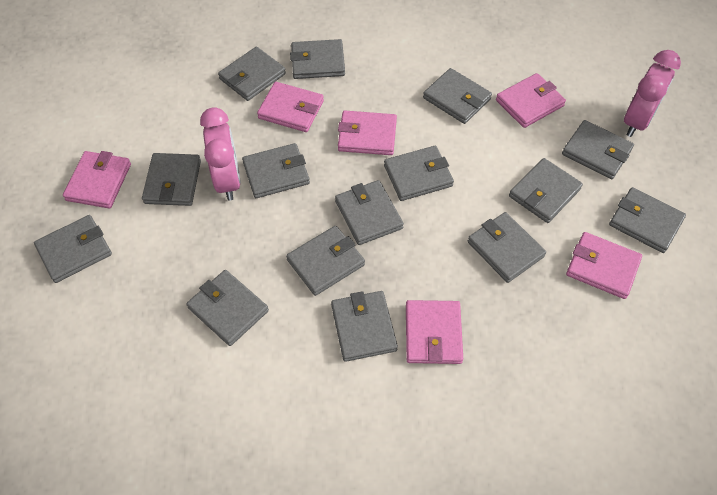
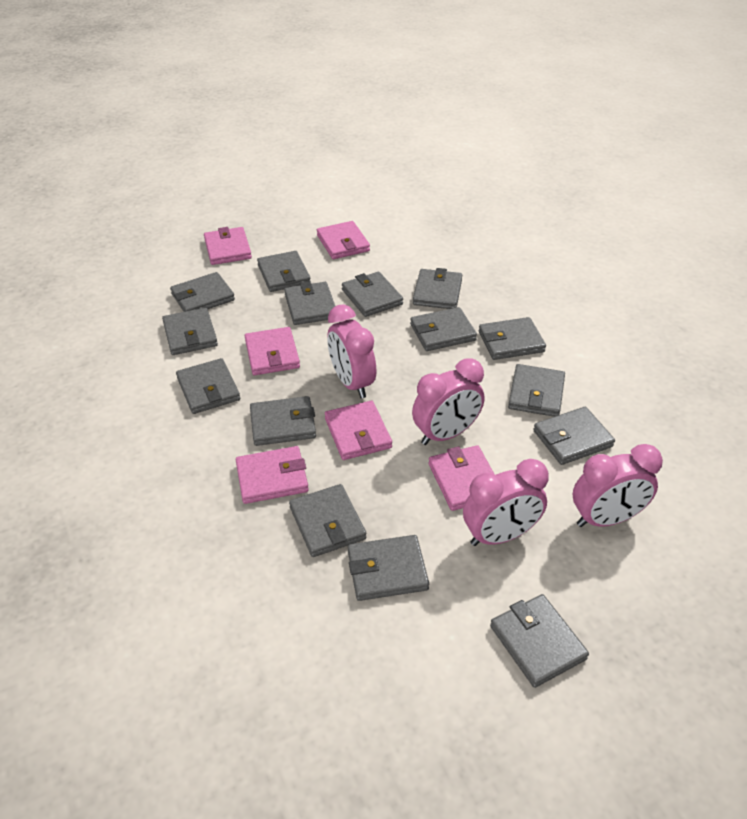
pink clock: 2 -> 4

